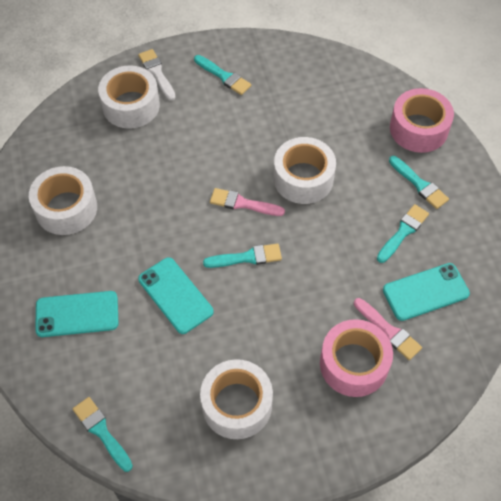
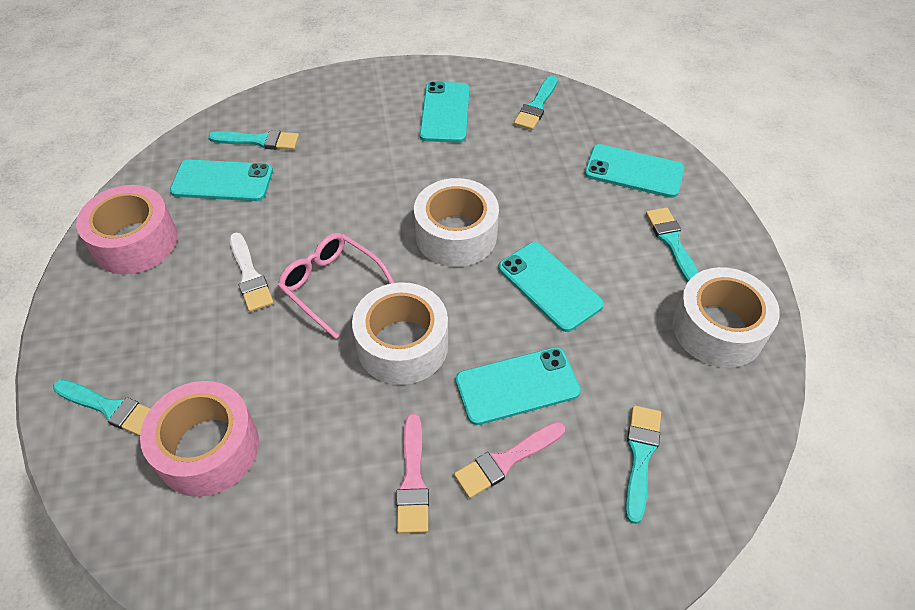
pink glasses: 0 -> 1
turquoise phone: 3 -> 5
white tape: 4 -> 3

